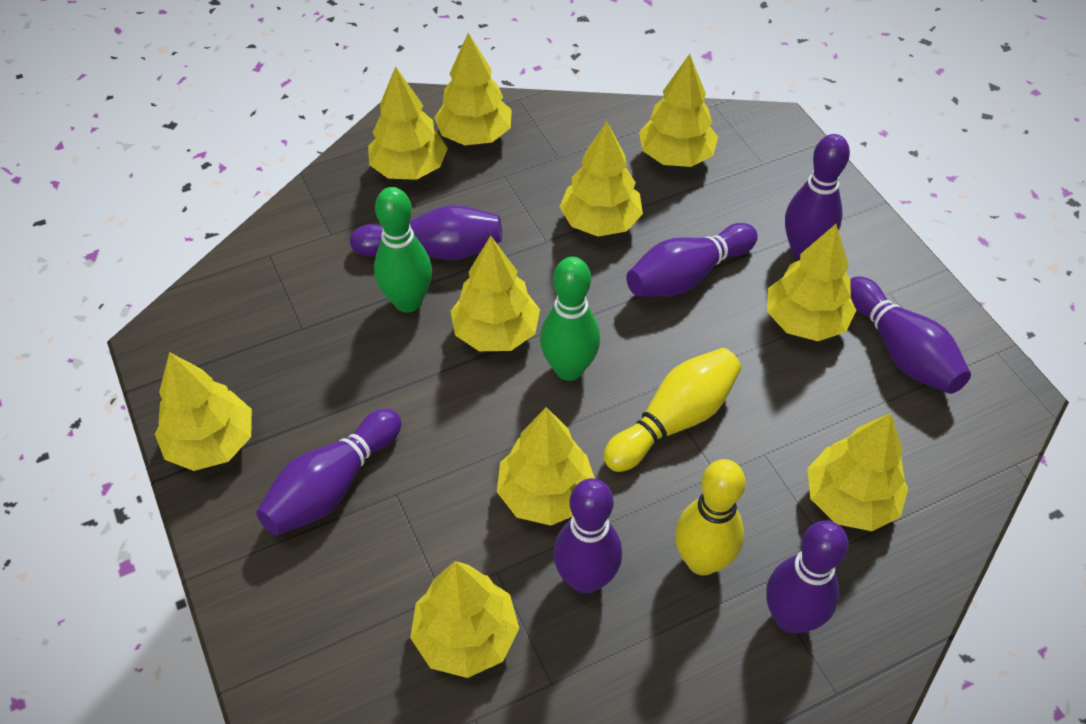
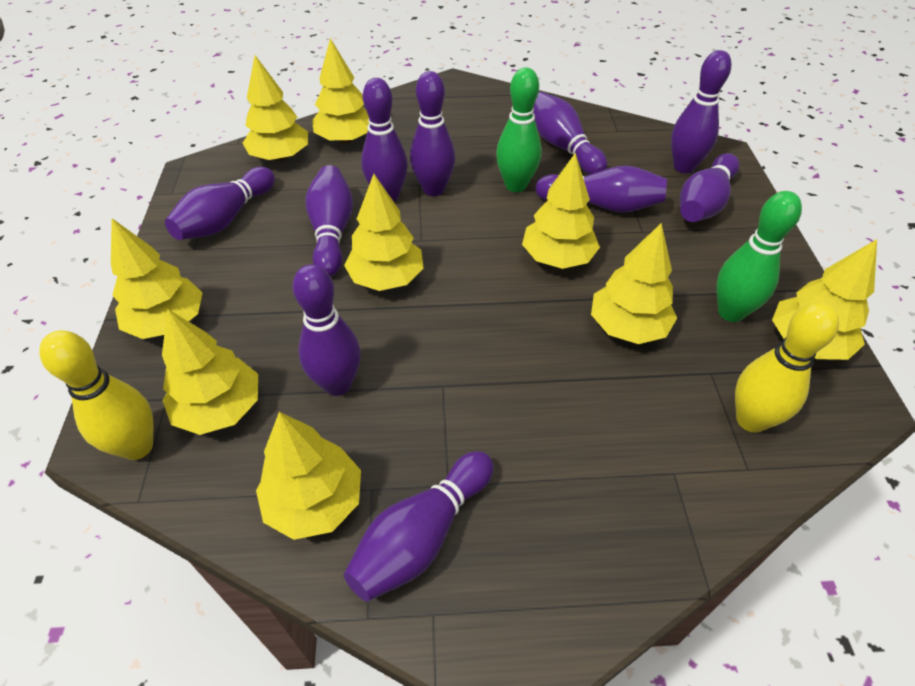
purple bowling pin: 7 -> 10
yellow tree: 10 -> 9

